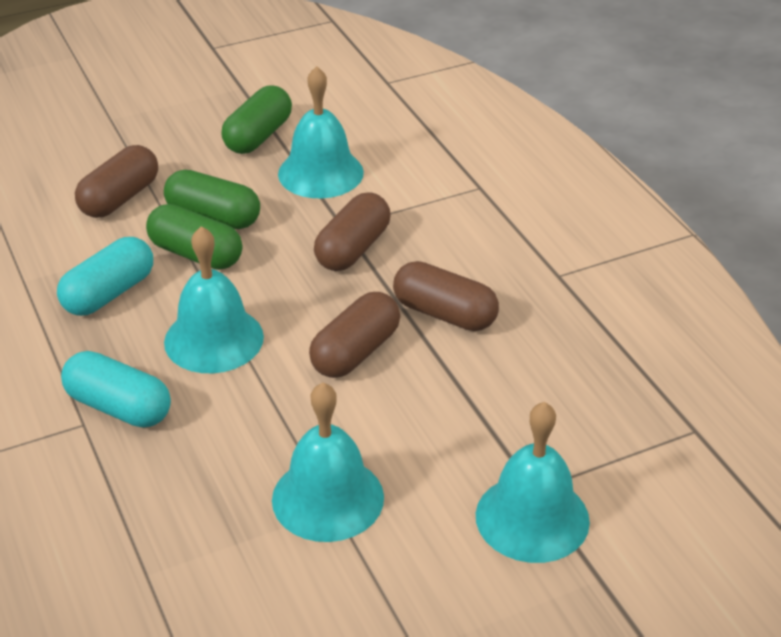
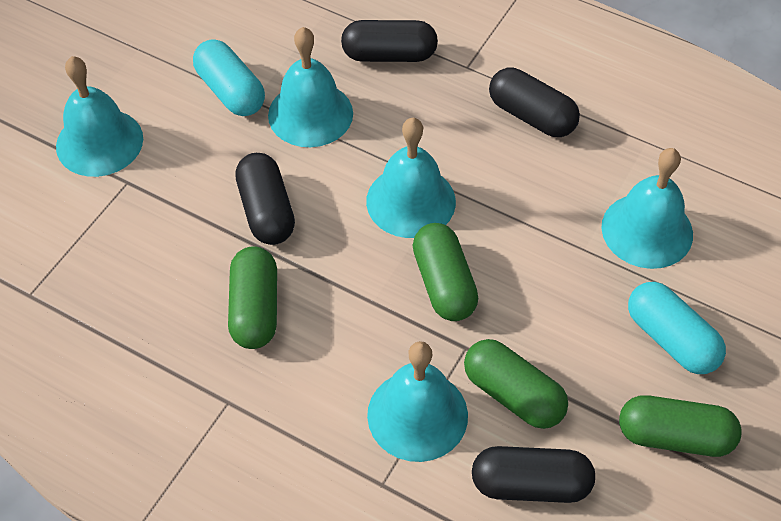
black capsule: 0 -> 4
brown capsule: 4 -> 0
green capsule: 3 -> 4
turquoise bell: 4 -> 5

